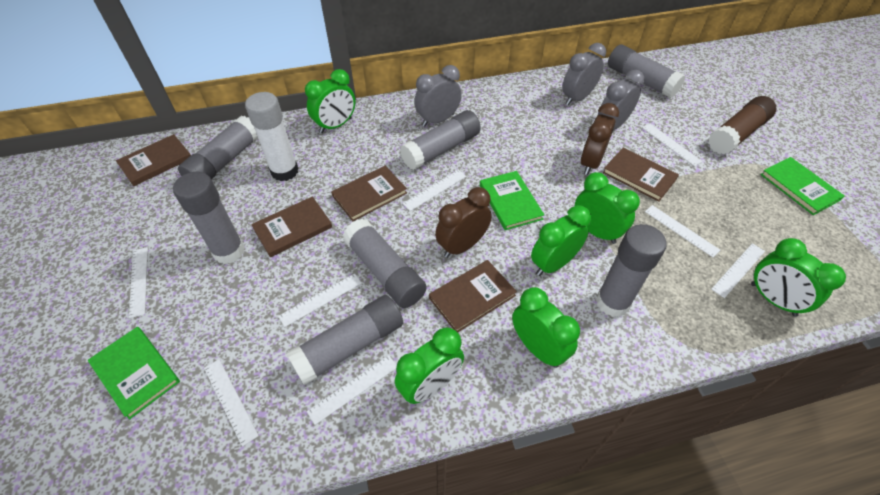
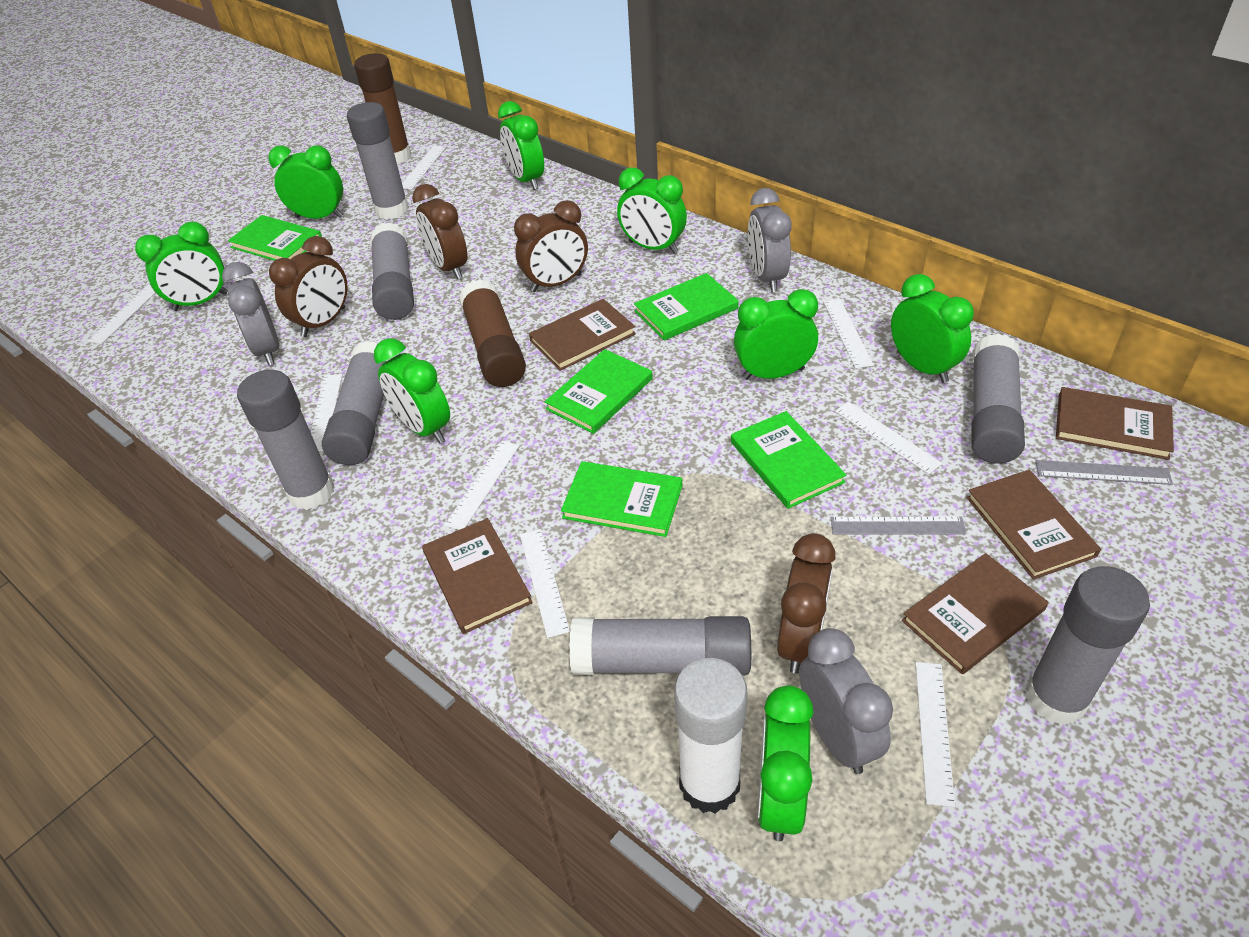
brown clock: 2 -> 4
brown glue stick: 1 -> 2
green book: 3 -> 5
green clock: 6 -> 8
grey ruler: 0 -> 2

